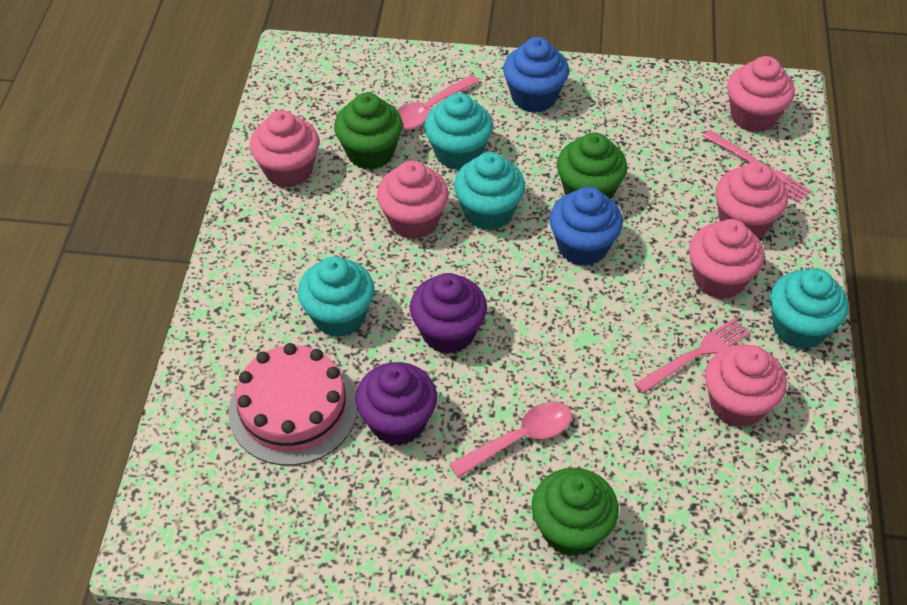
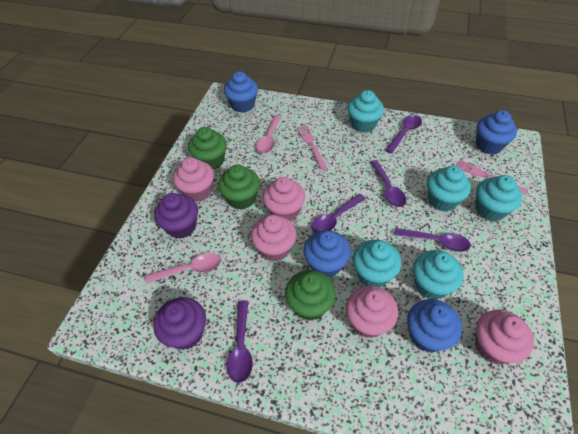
blue cupcake: 2 -> 4
pink cake: 1 -> 0
pink cupcake: 6 -> 5
purple spoon: 0 -> 5
turquoise cupcake: 4 -> 5

